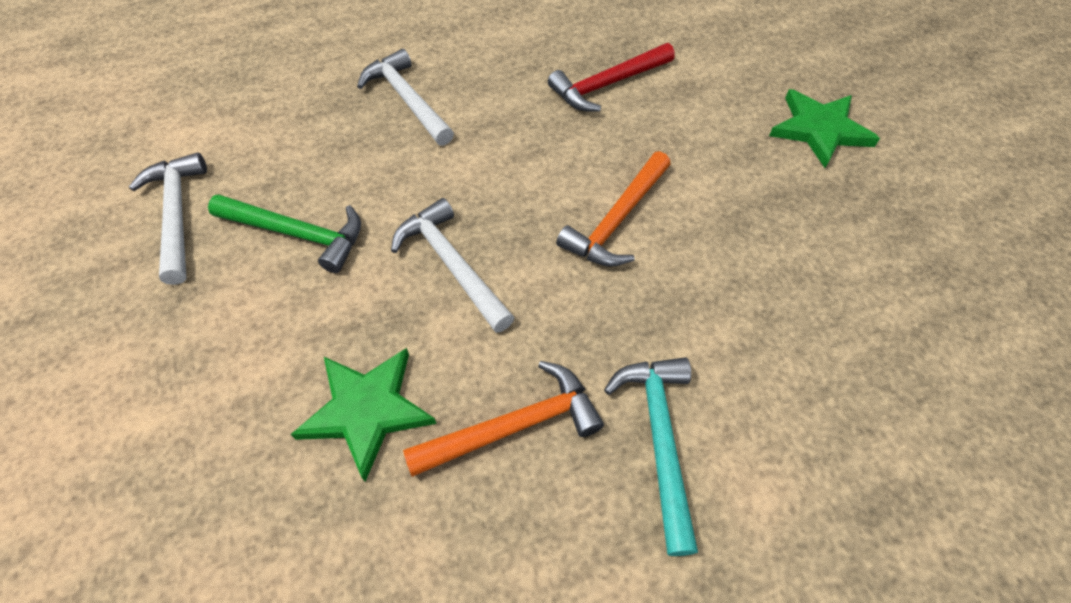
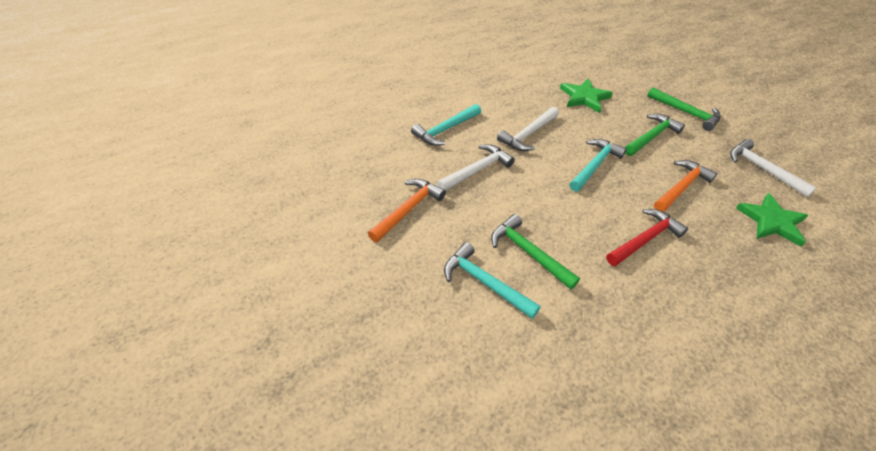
green hammer: 1 -> 3
turquoise hammer: 1 -> 3

